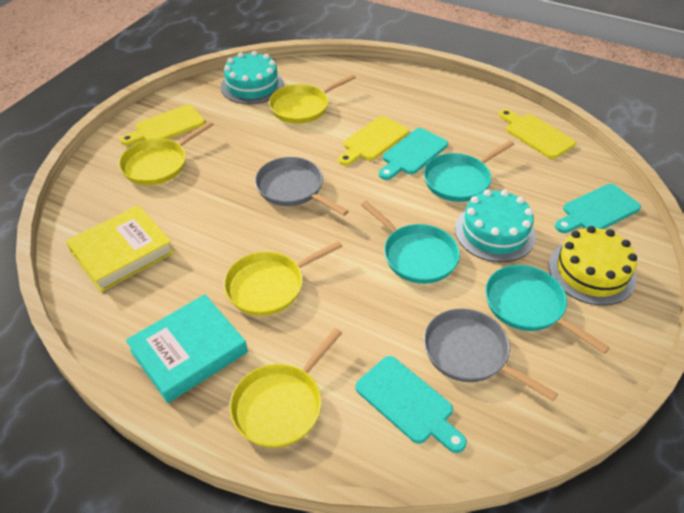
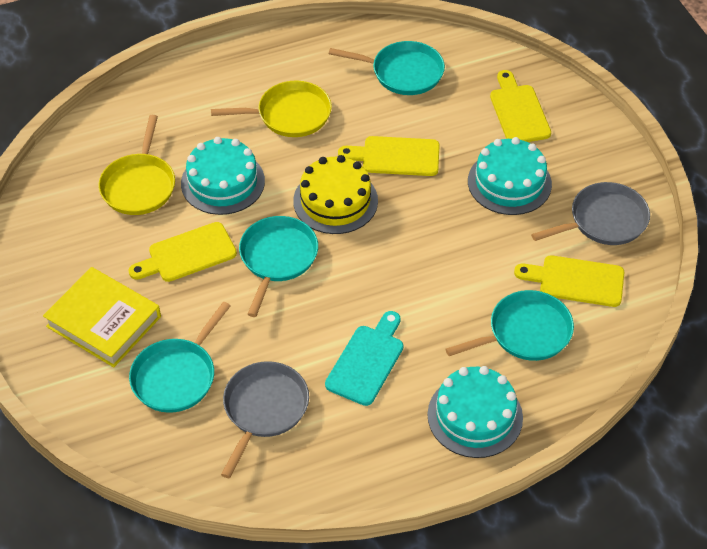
turquoise book: 1 -> 0
turquoise cake: 2 -> 3
turquoise cutting board: 3 -> 1
turquoise pan: 3 -> 4
yellow cutting board: 3 -> 4
yellow pan: 4 -> 2

